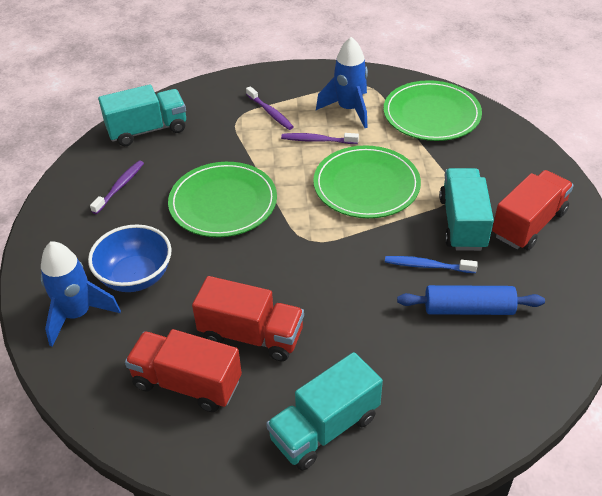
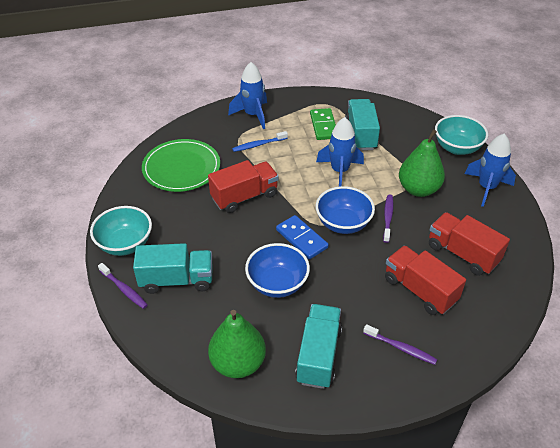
blue bowl: 1 -> 2
blue domino: 0 -> 1
blue rocket: 2 -> 3
blue rolling pin: 1 -> 0
green domino: 0 -> 1
green pear: 0 -> 2
green plate: 3 -> 1
turquoise bowl: 0 -> 2

